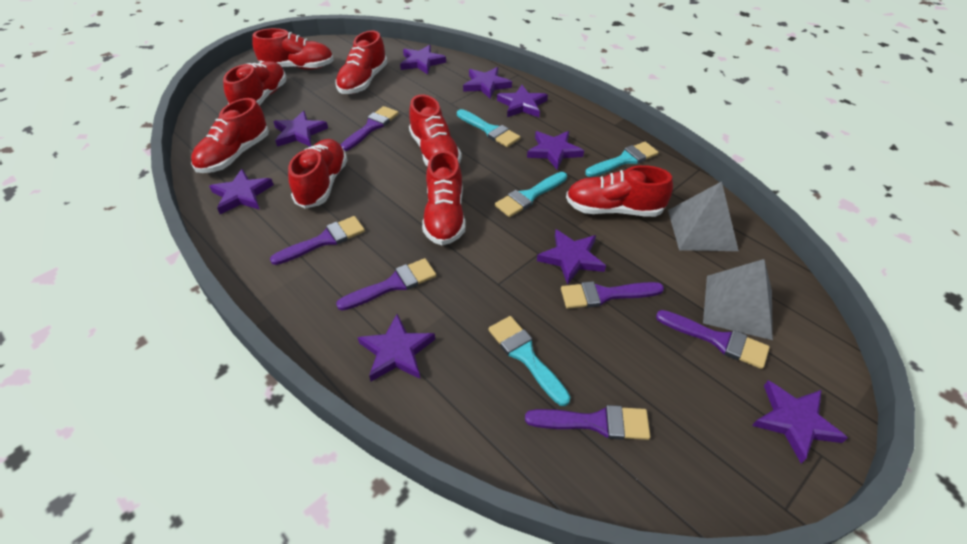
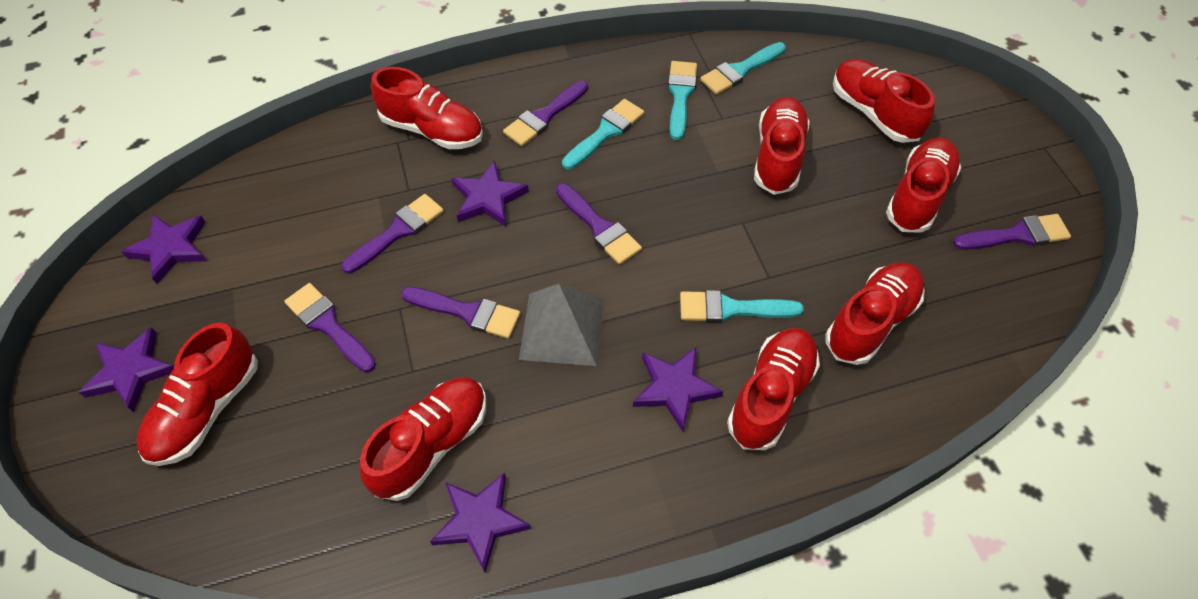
grey pyramid: 2 -> 1
purple star: 9 -> 5

